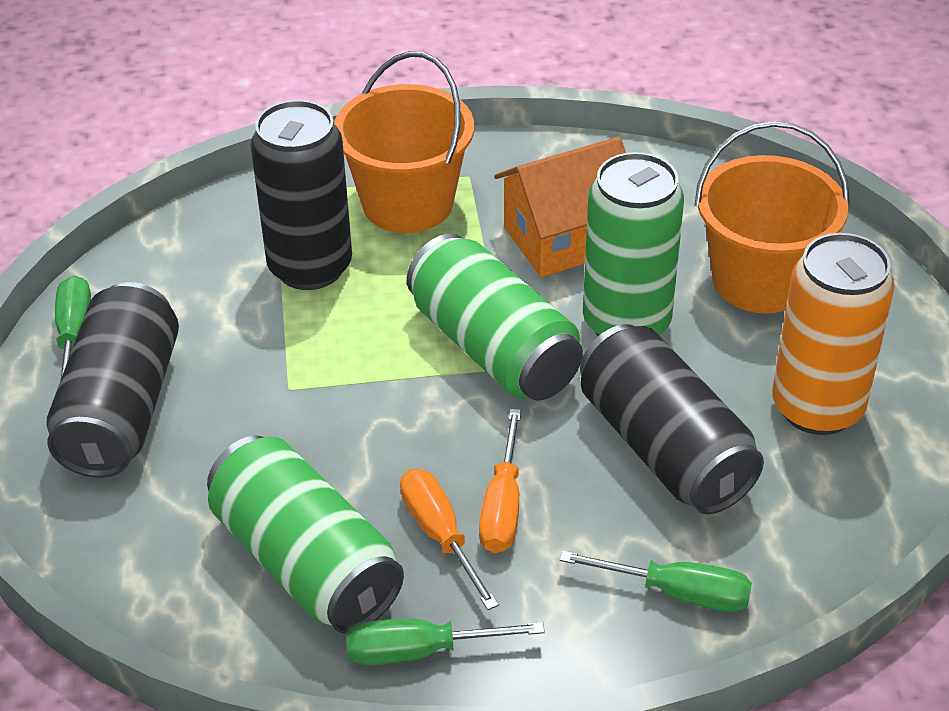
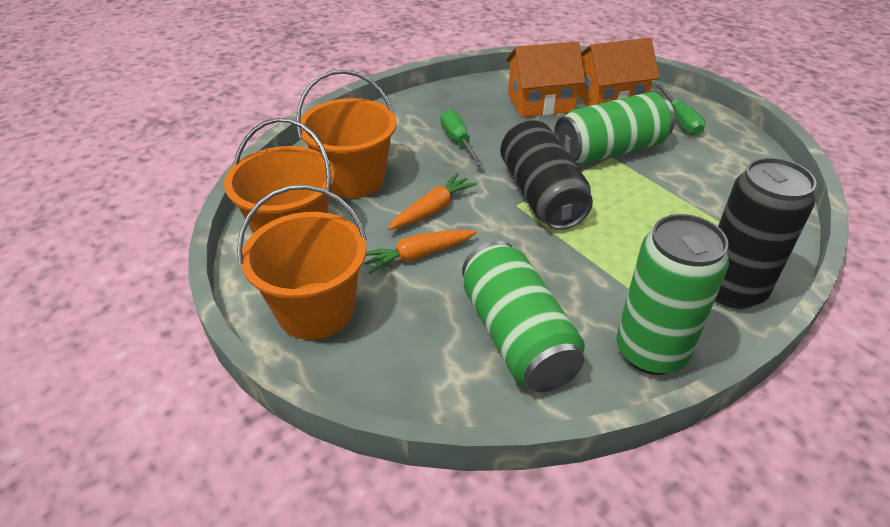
black can: 3 -> 2
green screwdriver: 3 -> 2
orange bucket: 2 -> 3
orange can: 1 -> 0
orange carrot: 0 -> 2
orange house: 1 -> 2
orange screwdriver: 2 -> 0

